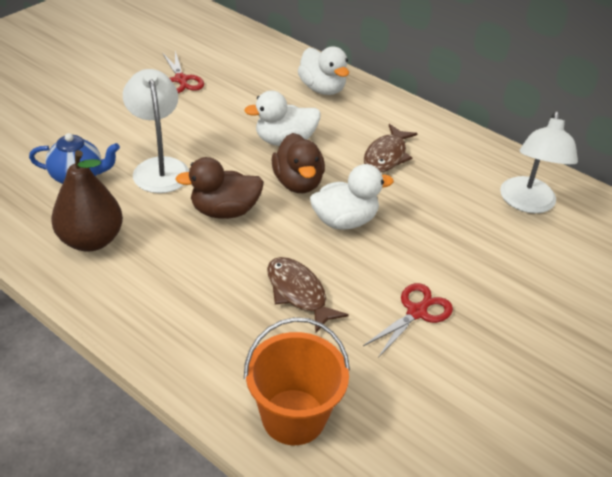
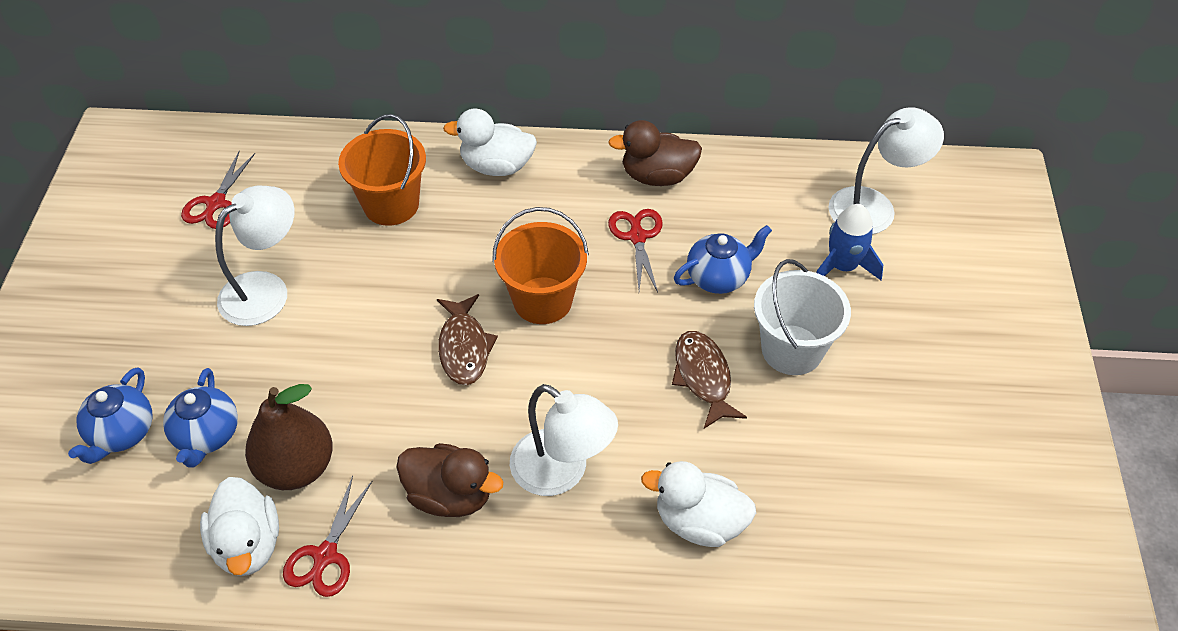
blue rocket: 0 -> 1
blue teapot: 1 -> 3
orange bucket: 1 -> 2
red scissors: 2 -> 3
white bucket: 0 -> 1
white lamp: 2 -> 3

